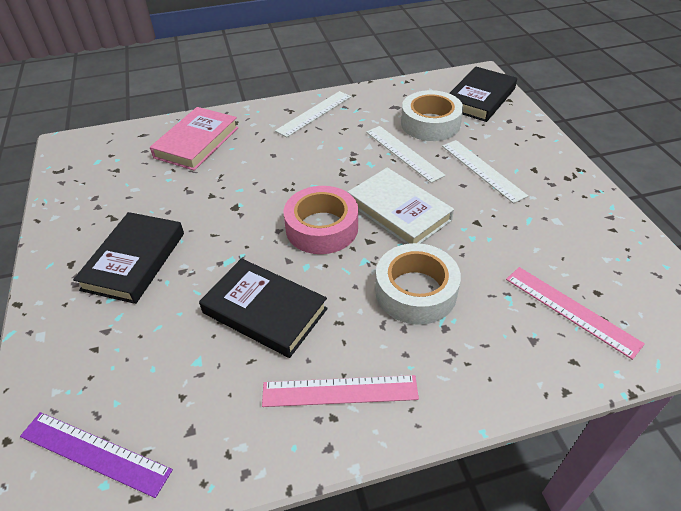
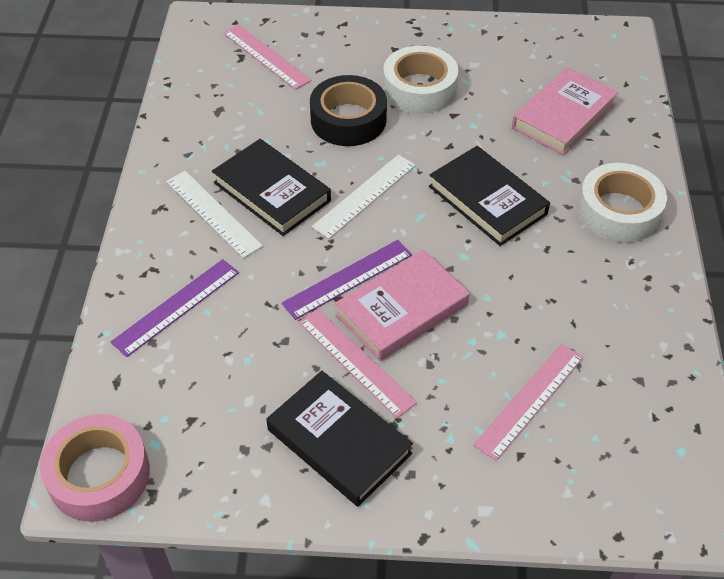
black tape: 0 -> 1
pink book: 1 -> 2
pink ruler: 2 -> 3
purple ruler: 1 -> 2
white book: 1 -> 0
white ruler: 3 -> 2

